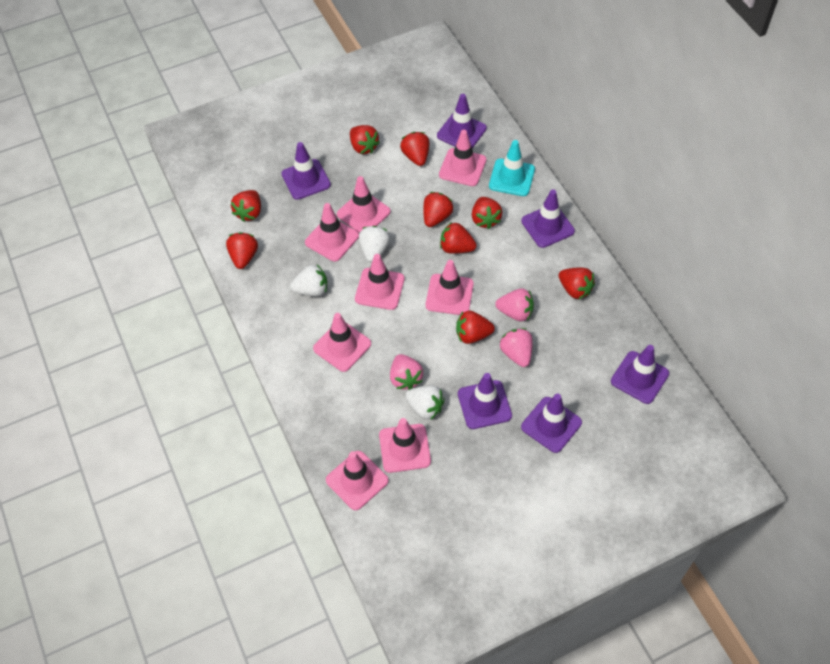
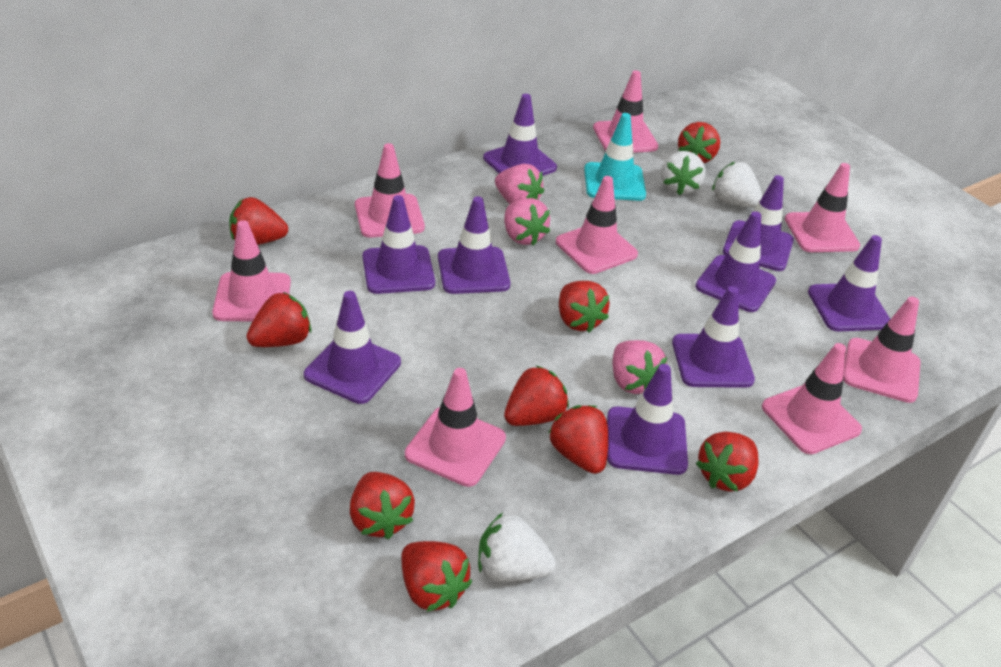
purple traffic cone: 6 -> 9

